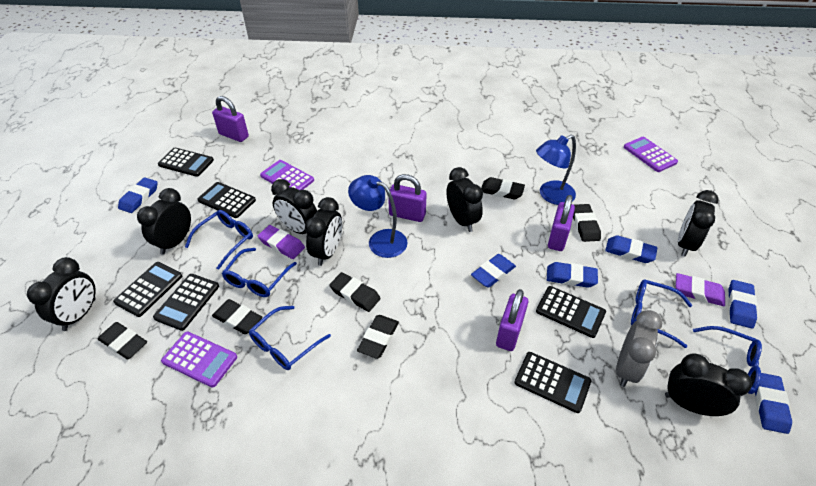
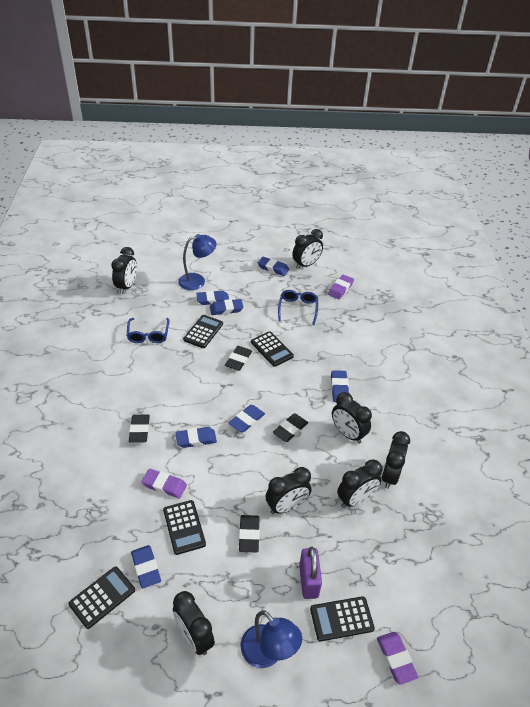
black calculator: 6 -> 5
black eraser: 6 -> 4
blue eraser: 6 -> 7
blue glasses: 5 -> 2
grey clock: 1 -> 0
purple calculator: 3 -> 0
purple eraser: 2 -> 3
purple padlock: 4 -> 1

